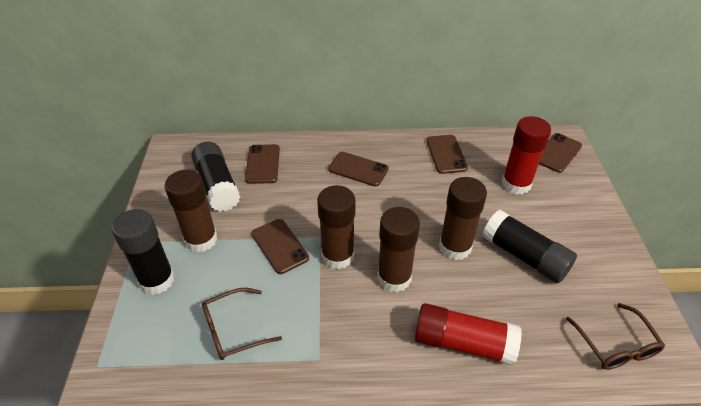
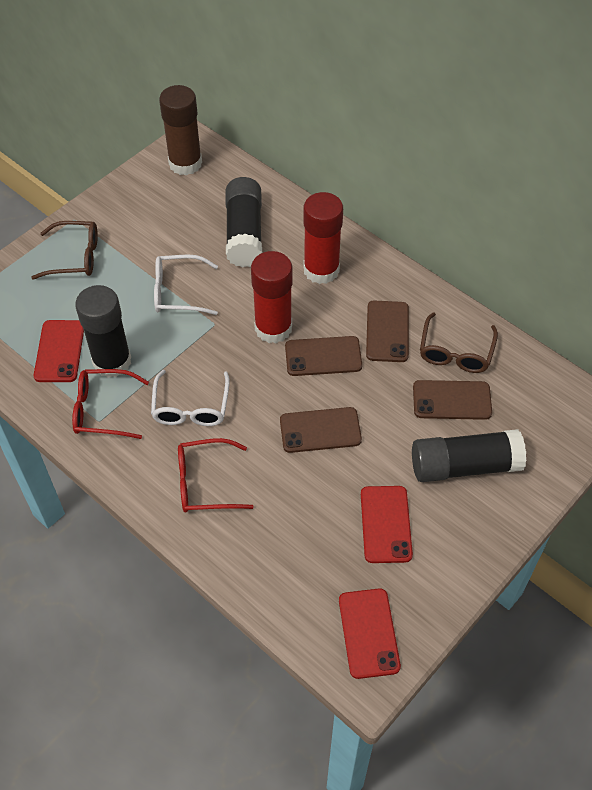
brown glue stick: 4 -> 1
brown phone: 5 -> 4
red glasses: 0 -> 2
red phone: 0 -> 3
white glasses: 0 -> 2

